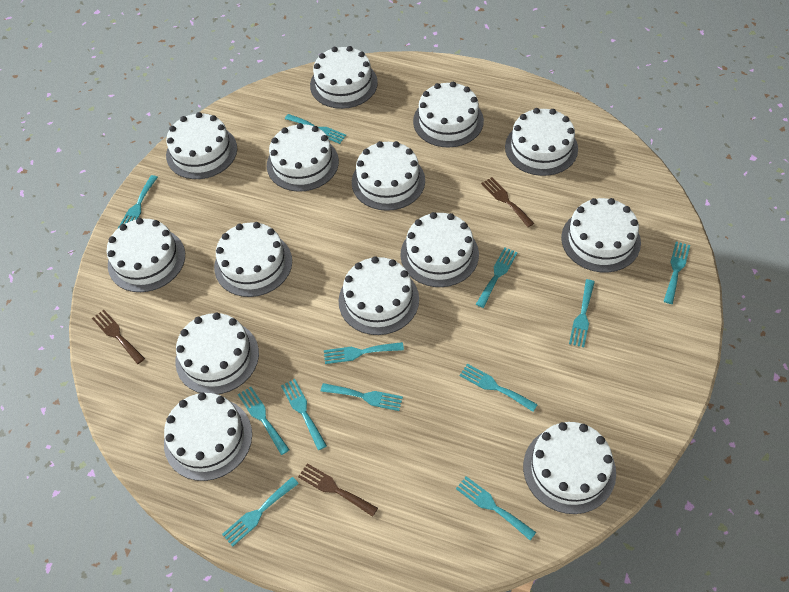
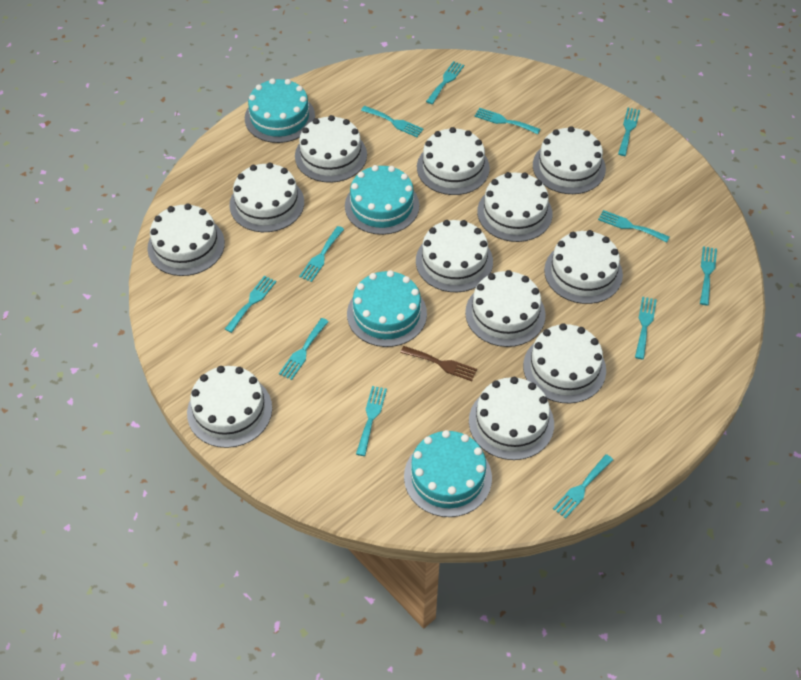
brown fork: 3 -> 1
turquoise cake: 0 -> 4
white cake: 14 -> 12

